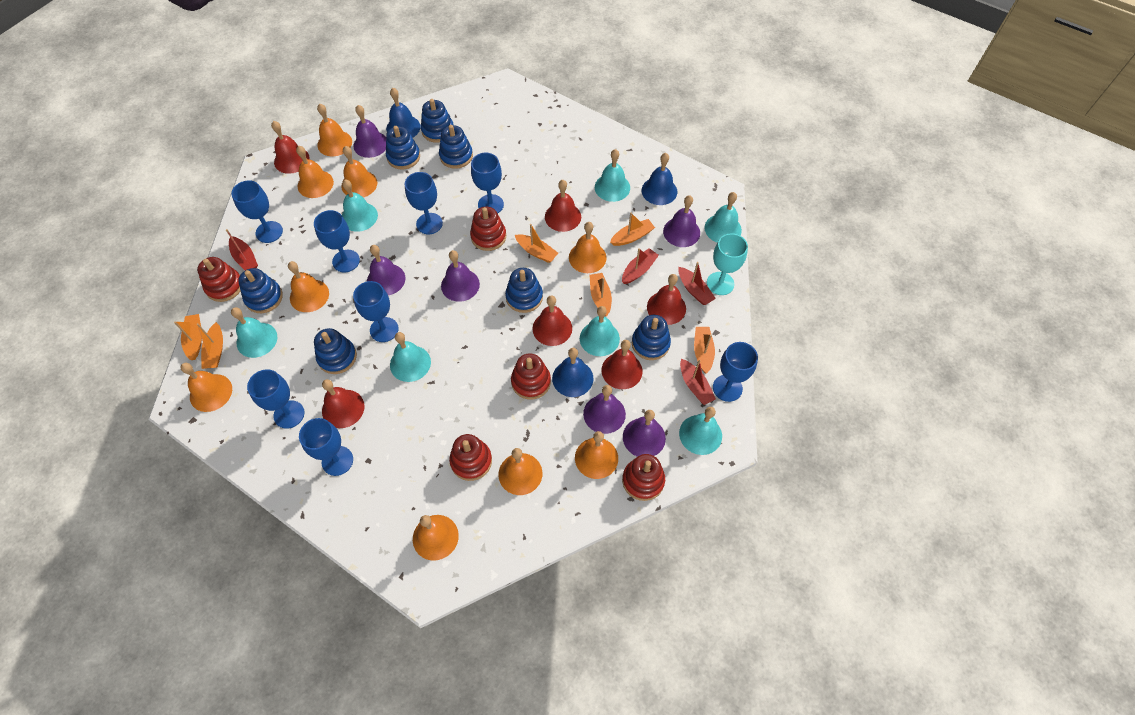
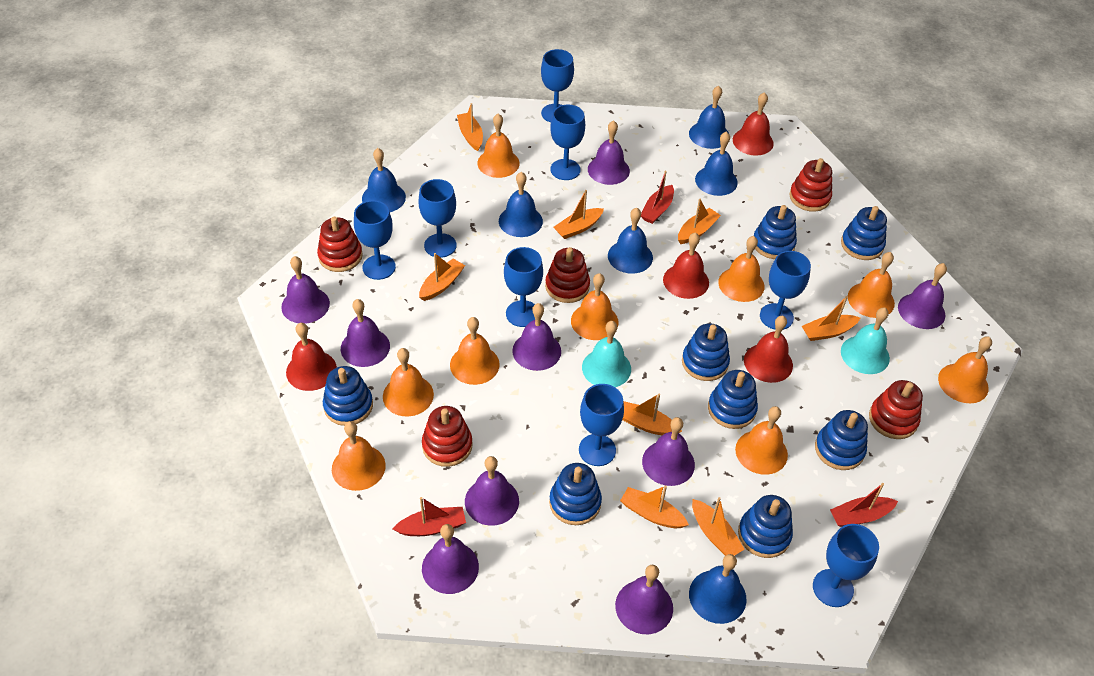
blue bell: 3 -> 6
blue stacking toy: 7 -> 8
orange boat: 6 -> 8
purple bell: 6 -> 9
red bell: 6 -> 4
red boat: 4 -> 3
turquoise bell: 7 -> 2
turquoise goblet: 1 -> 0

